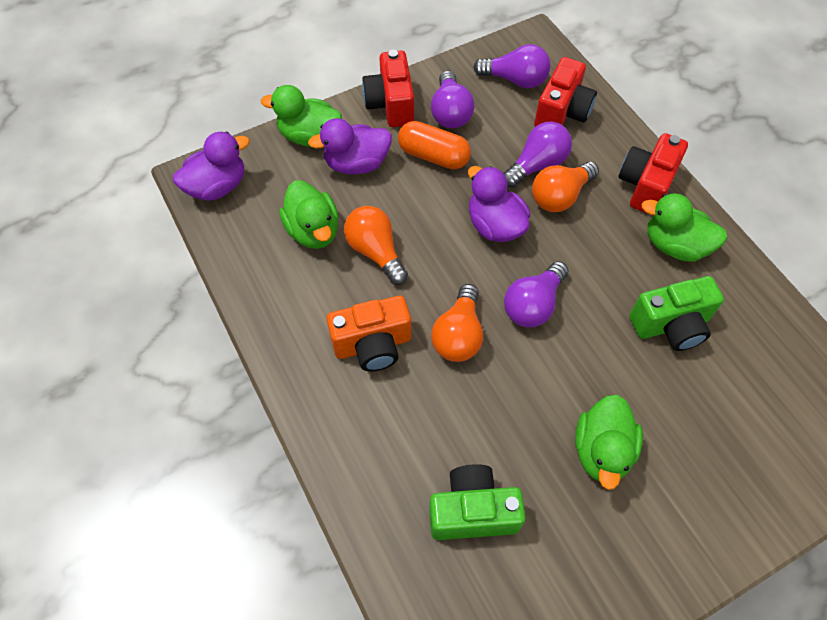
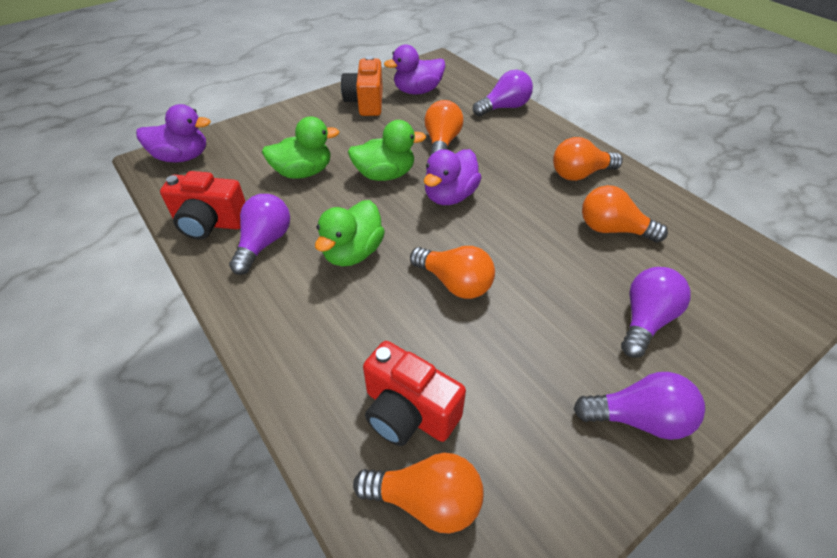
green camera: 2 -> 0
green duck: 4 -> 3
orange capsule: 1 -> 0
orange light bulb: 3 -> 5
red camera: 3 -> 2

